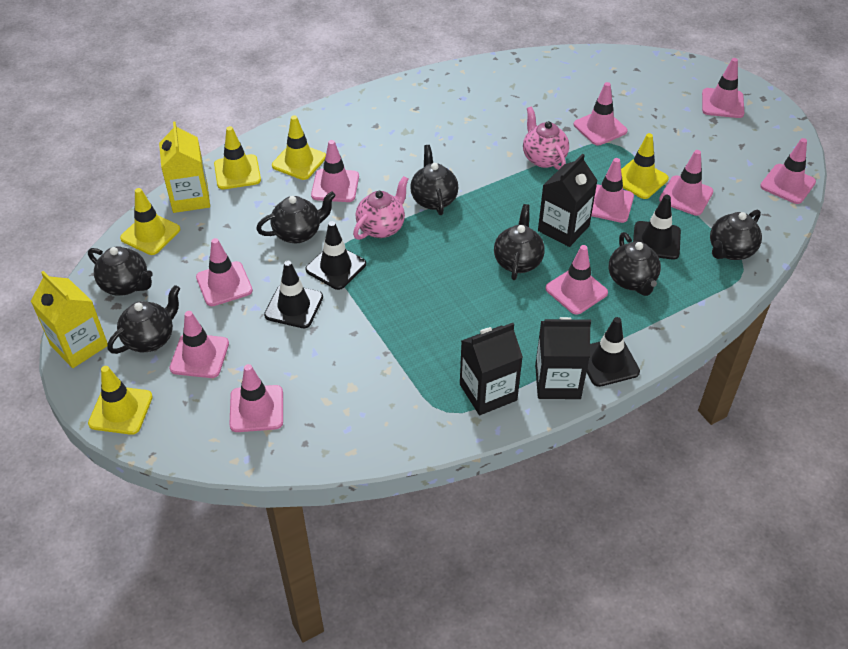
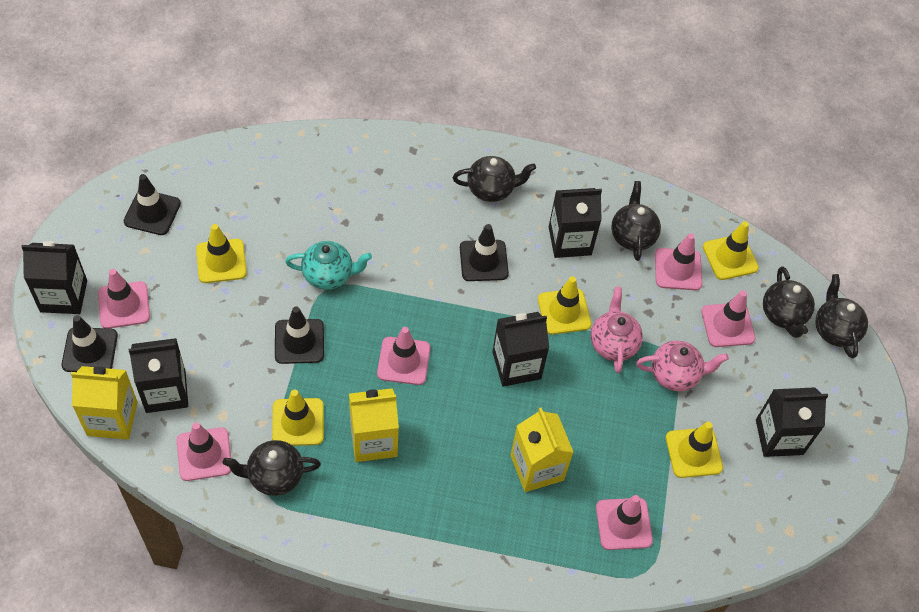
black carton: 3 -> 5
black teapot: 7 -> 5
pink traffic cone: 10 -> 6
turquoise teapot: 0 -> 1
yellow carton: 2 -> 3

